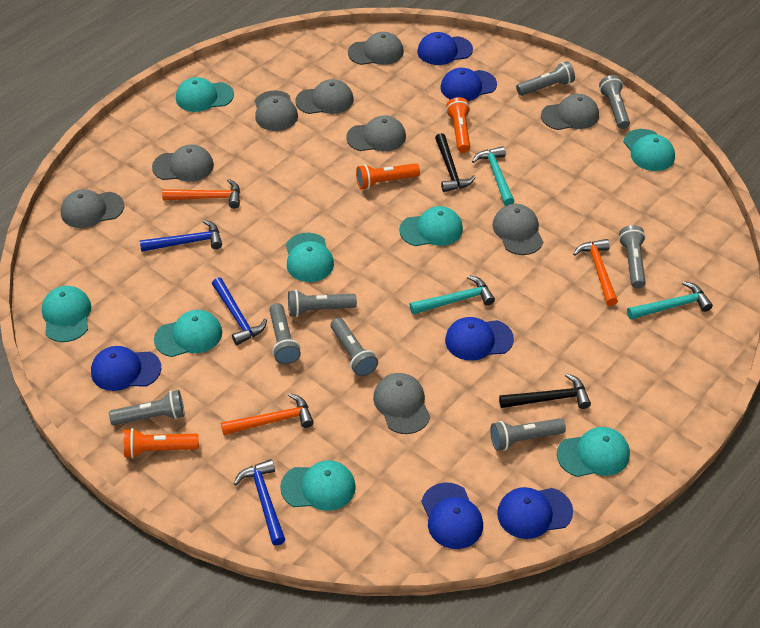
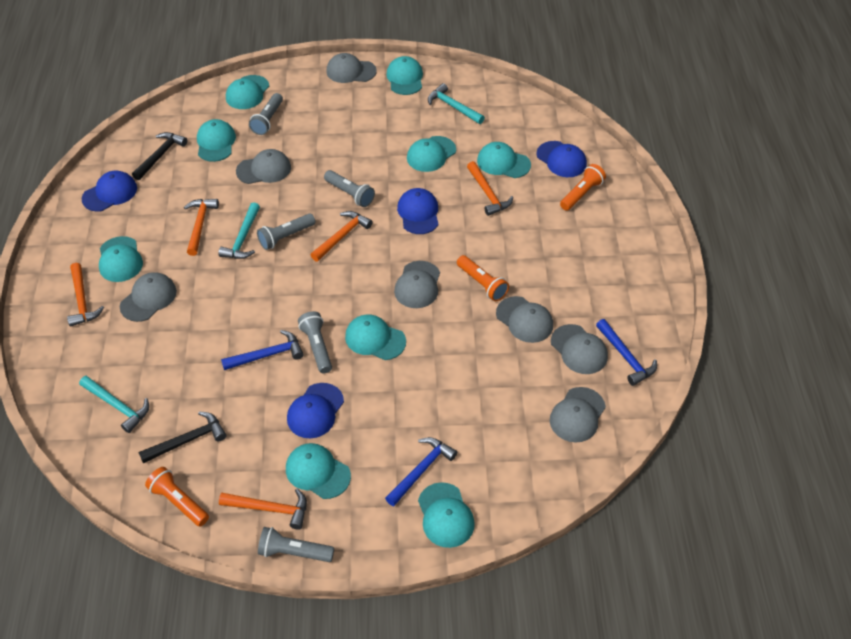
blue cap: 6 -> 4
grey cap: 9 -> 7
grey flashlight: 8 -> 5
orange hammer: 3 -> 5
turquoise cap: 8 -> 9

